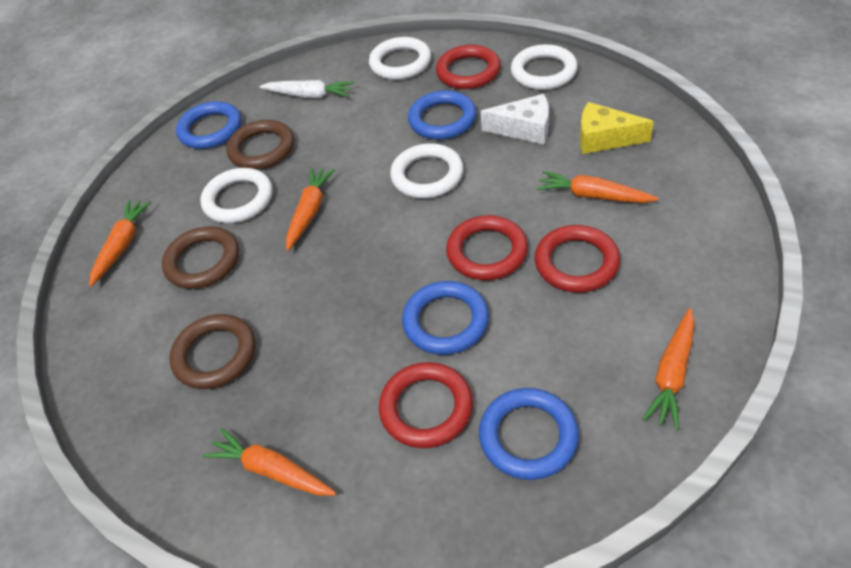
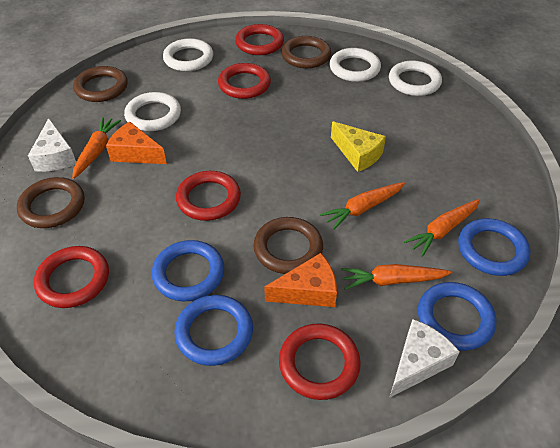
brown ring: 3 -> 4
orange carrot: 5 -> 4
orange cheese: 0 -> 2
red ring: 4 -> 5
white carrot: 1 -> 0
white cheese: 1 -> 2

